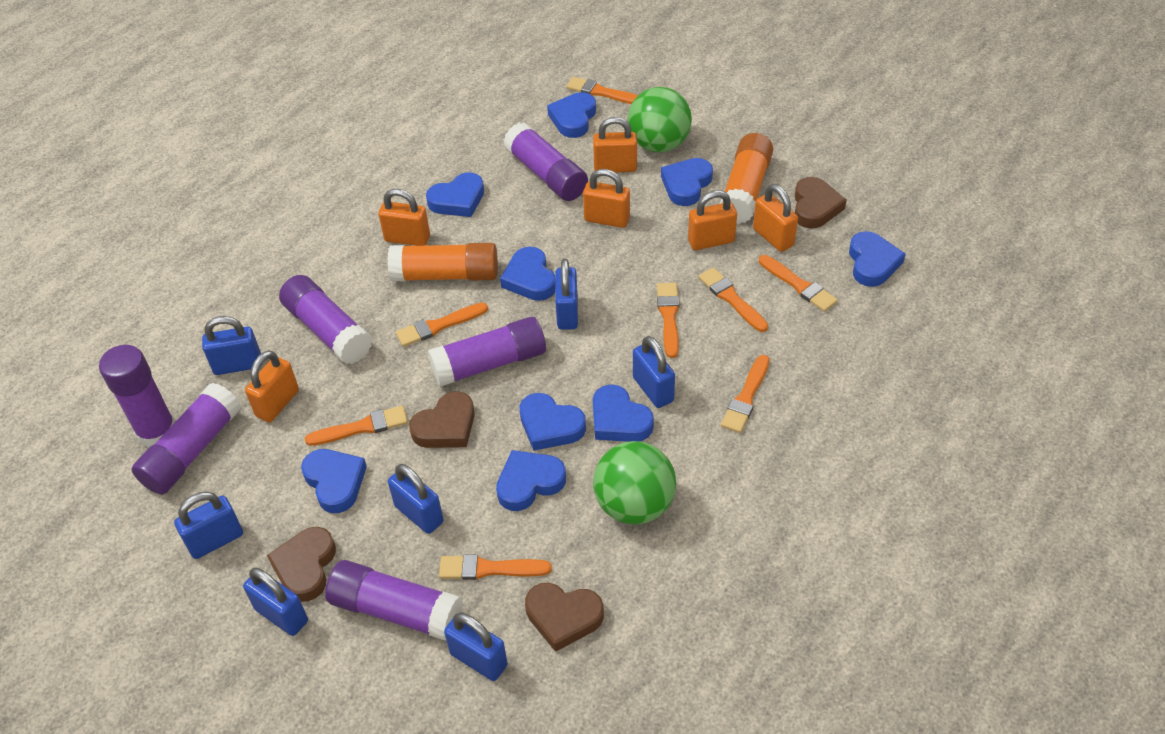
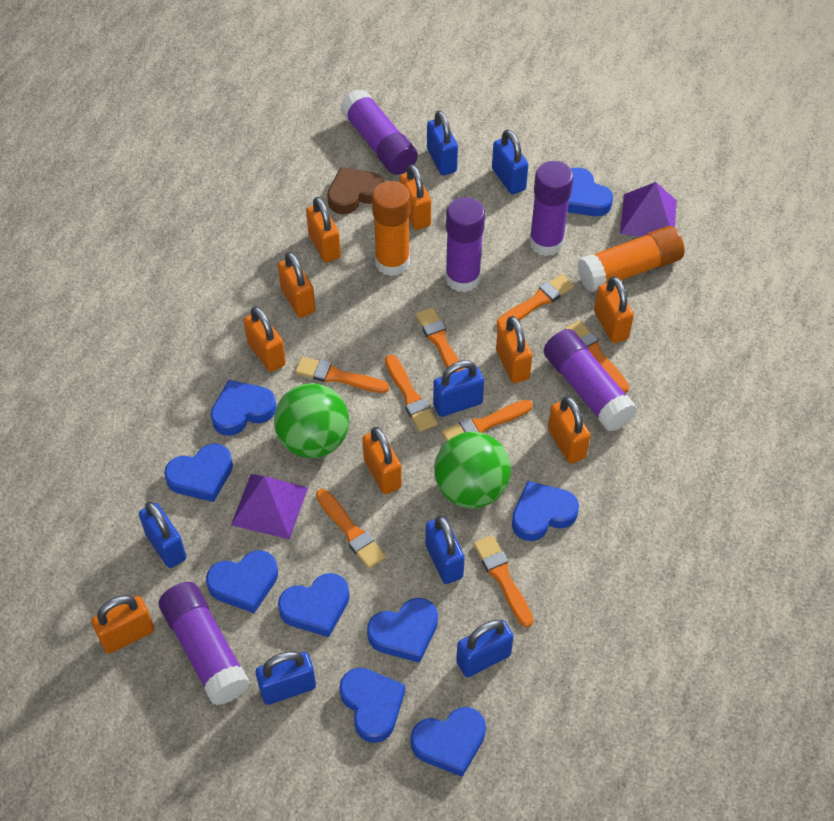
brown heart: 4 -> 1
orange padlock: 6 -> 9
purple glue stick: 6 -> 5
purple pyramid: 0 -> 2

